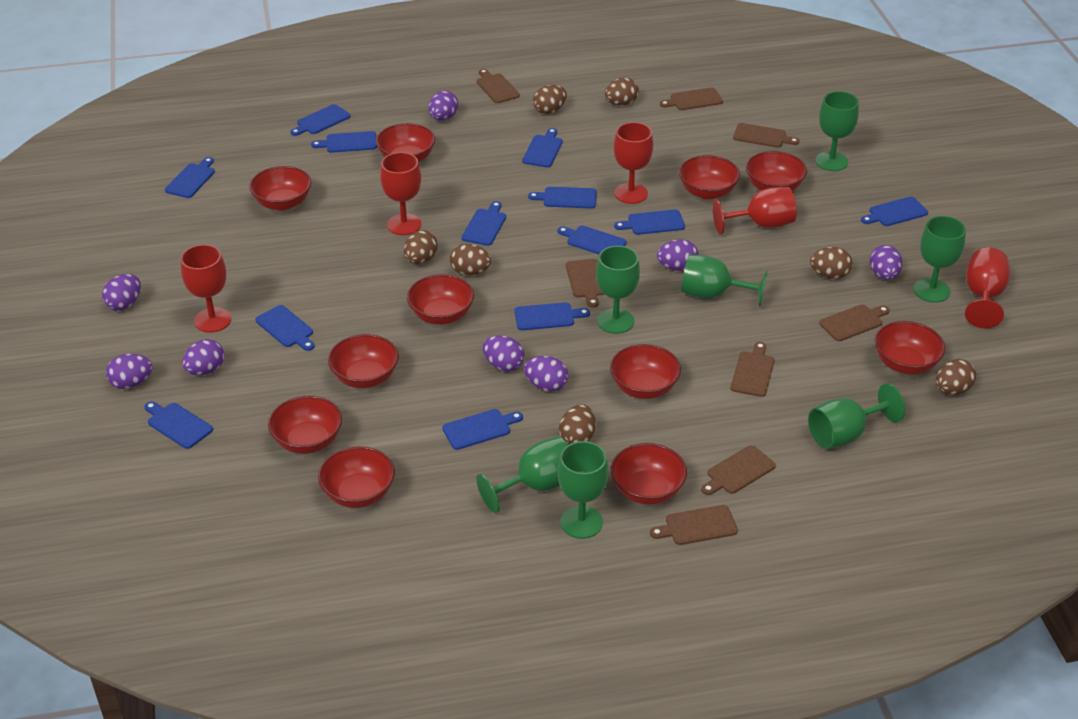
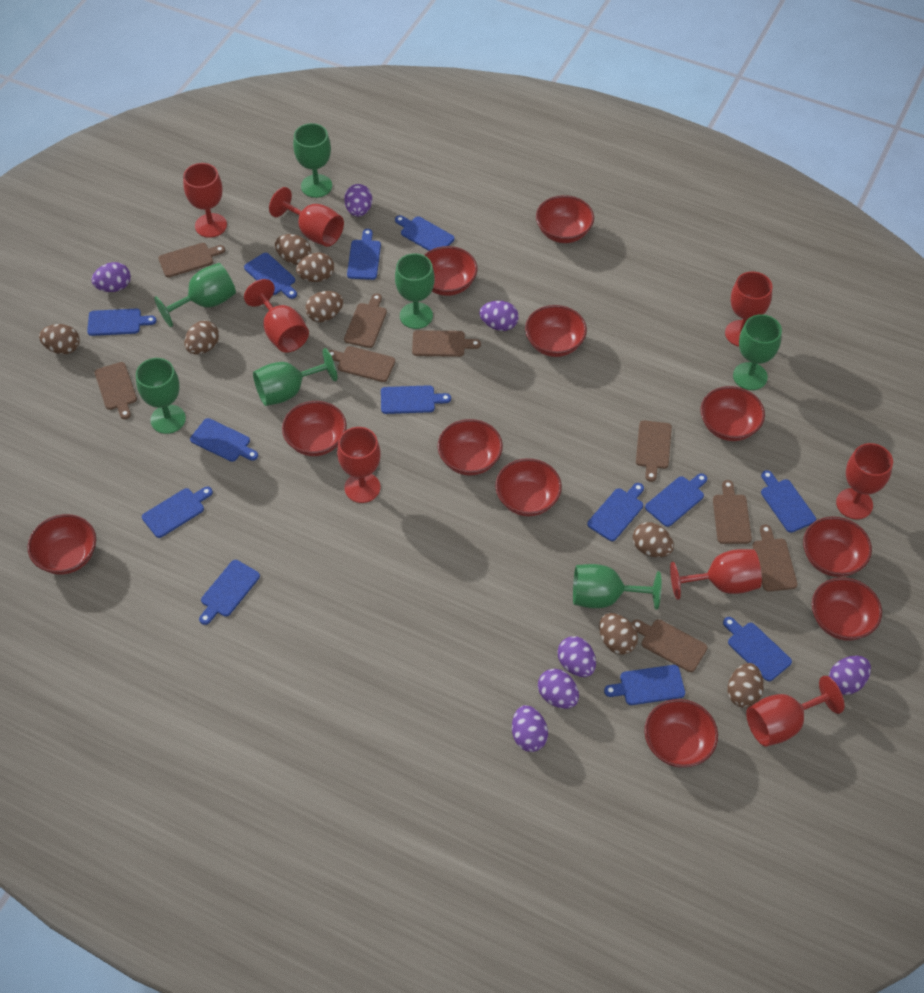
brown cutting board: 8 -> 9
brown egg: 7 -> 8
purple egg: 8 -> 7
red goblet: 5 -> 8

